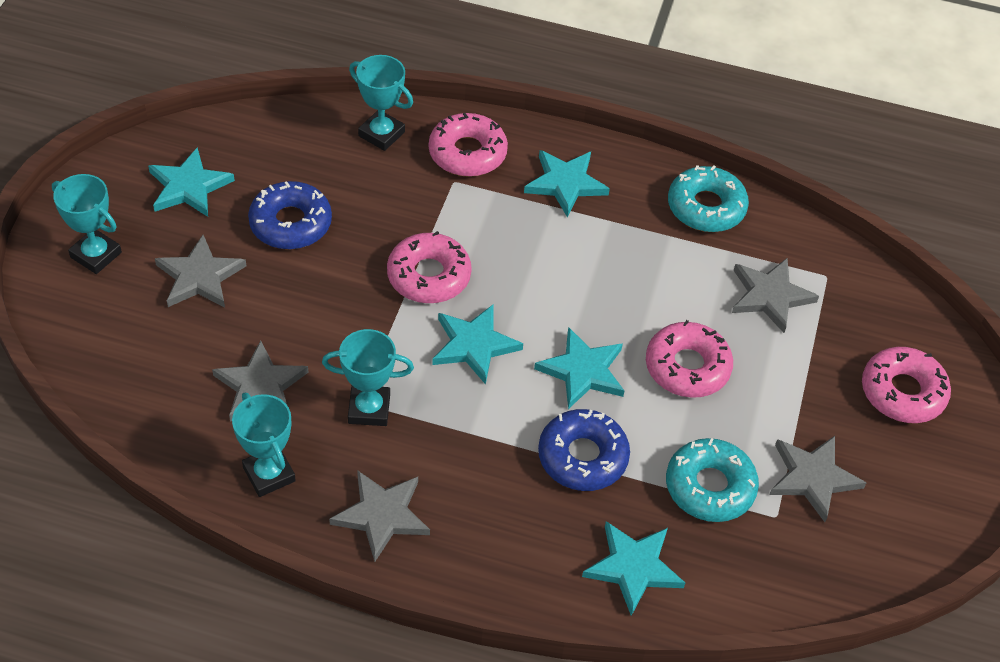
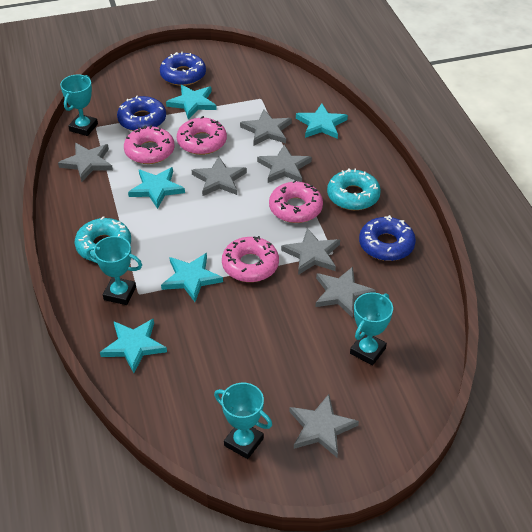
blue donut: 2 -> 3
grey star: 5 -> 7

